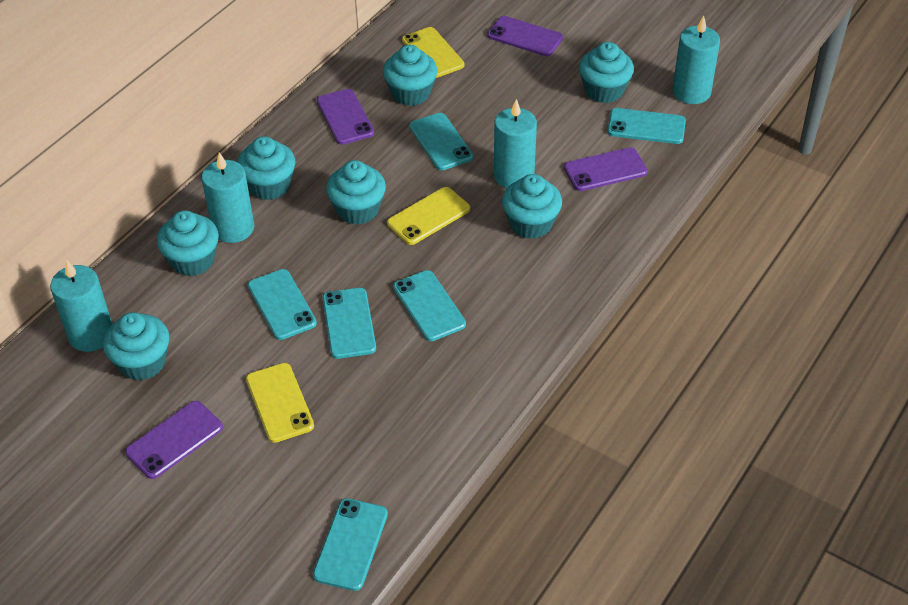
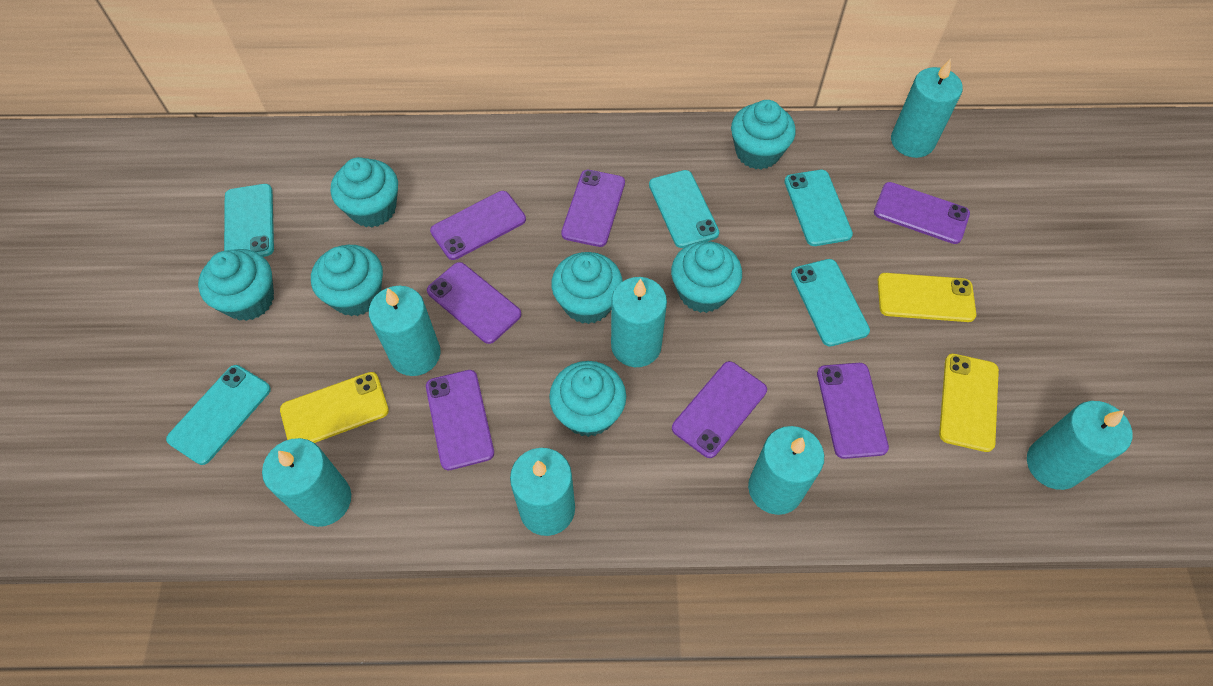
purple phone: 4 -> 7
turquoise candle: 4 -> 7
turquoise phone: 6 -> 5

